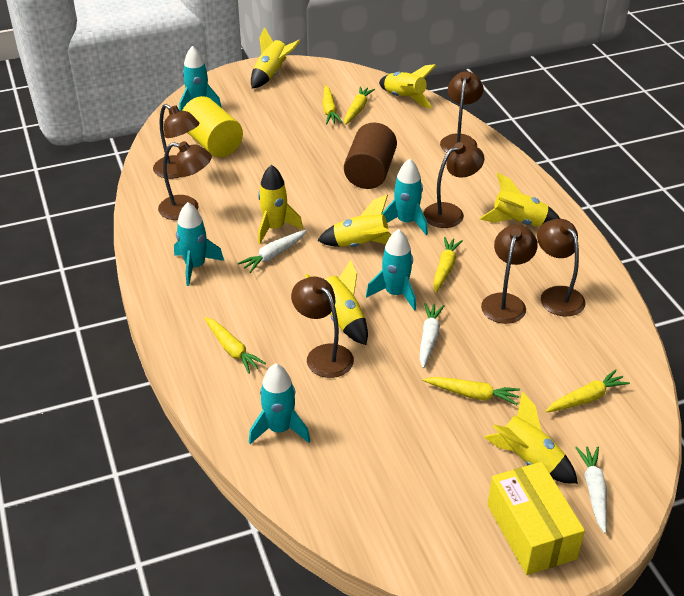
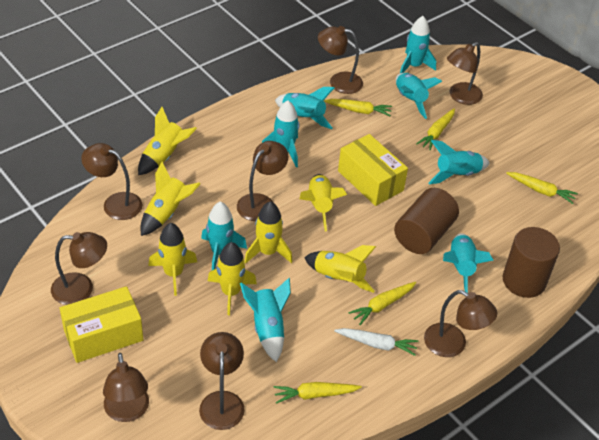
brown cylinder: 1 -> 2
brown lamp: 7 -> 8
turquoise rocket: 5 -> 8
white carrot: 3 -> 1
yellow box: 1 -> 2
yellow carrot: 6 -> 5
yellow cylinder: 1 -> 0

